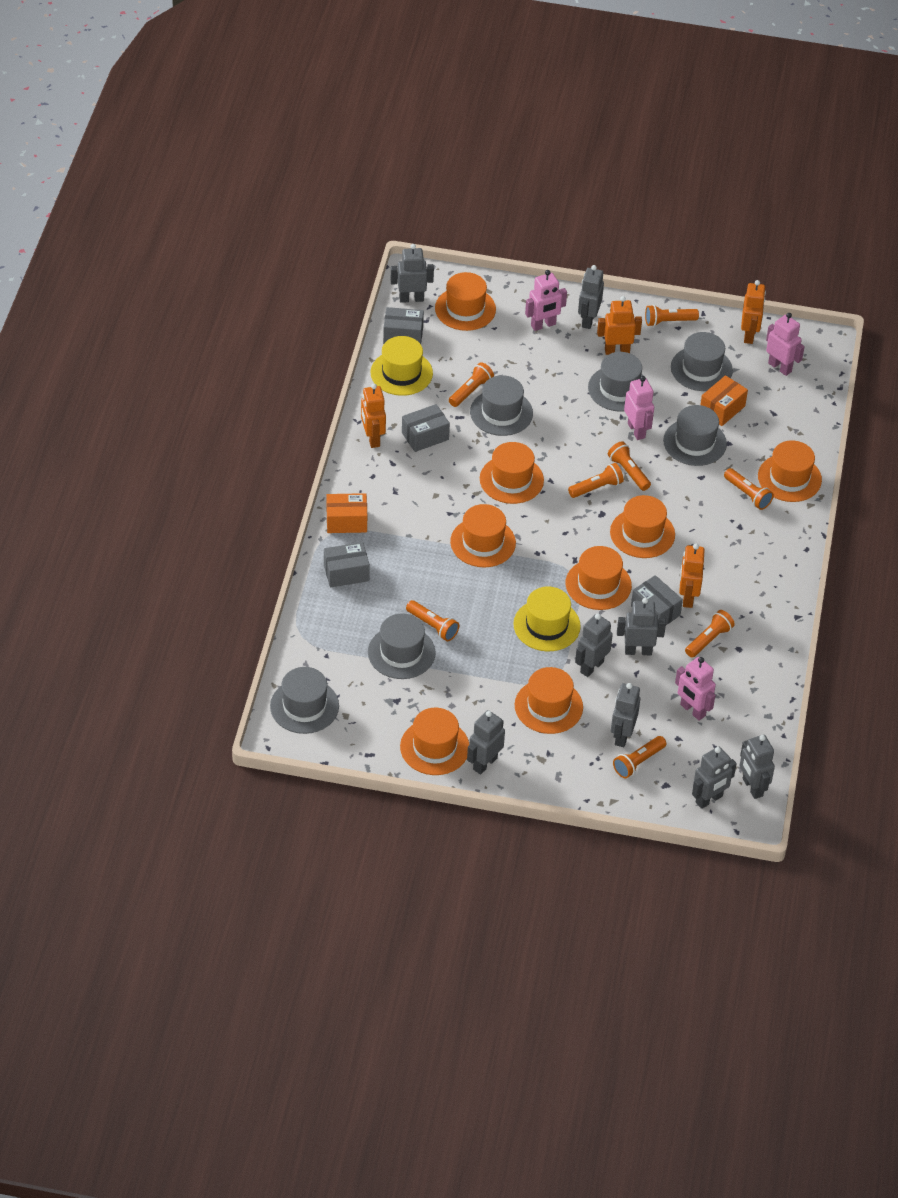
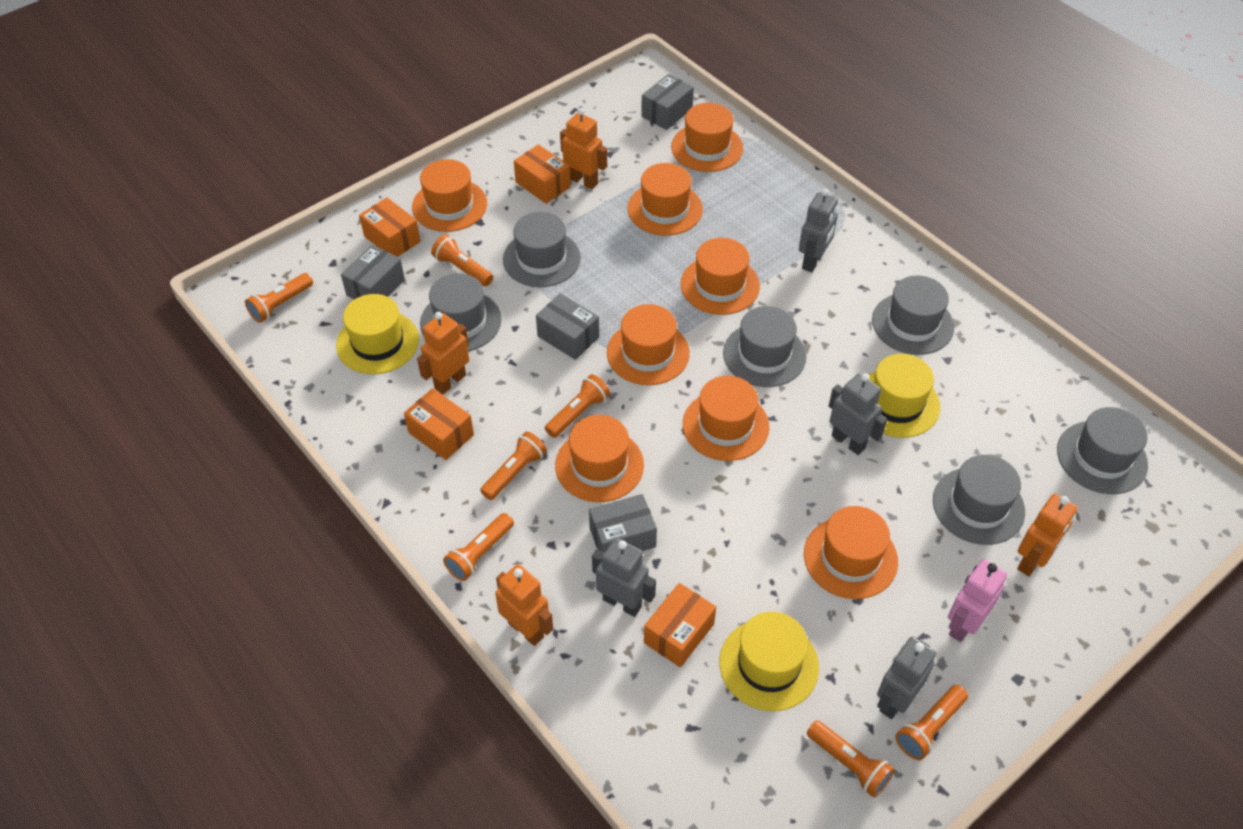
grey robot: 8 -> 4
orange box: 2 -> 4
orange flashlight: 8 -> 7
pink robot: 4 -> 1
yellow hat: 2 -> 3

